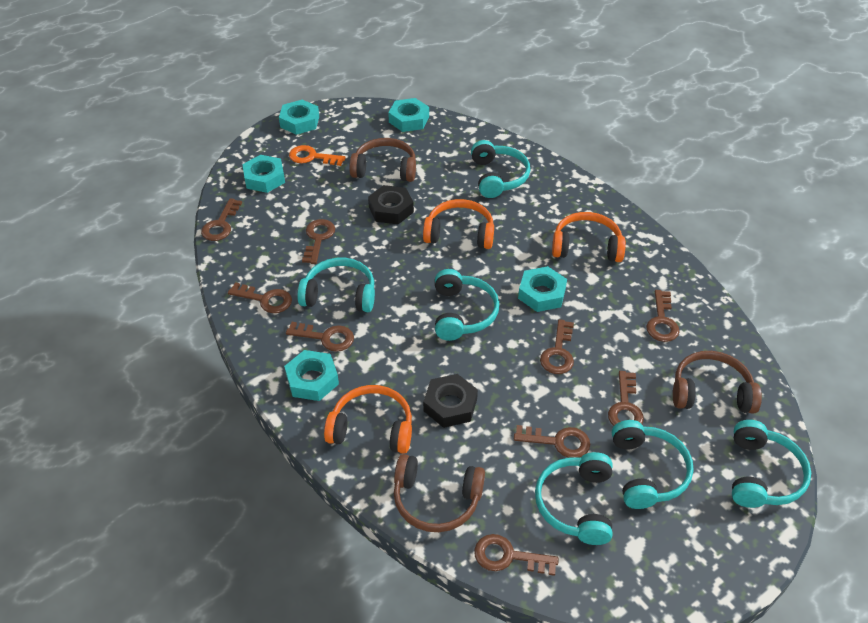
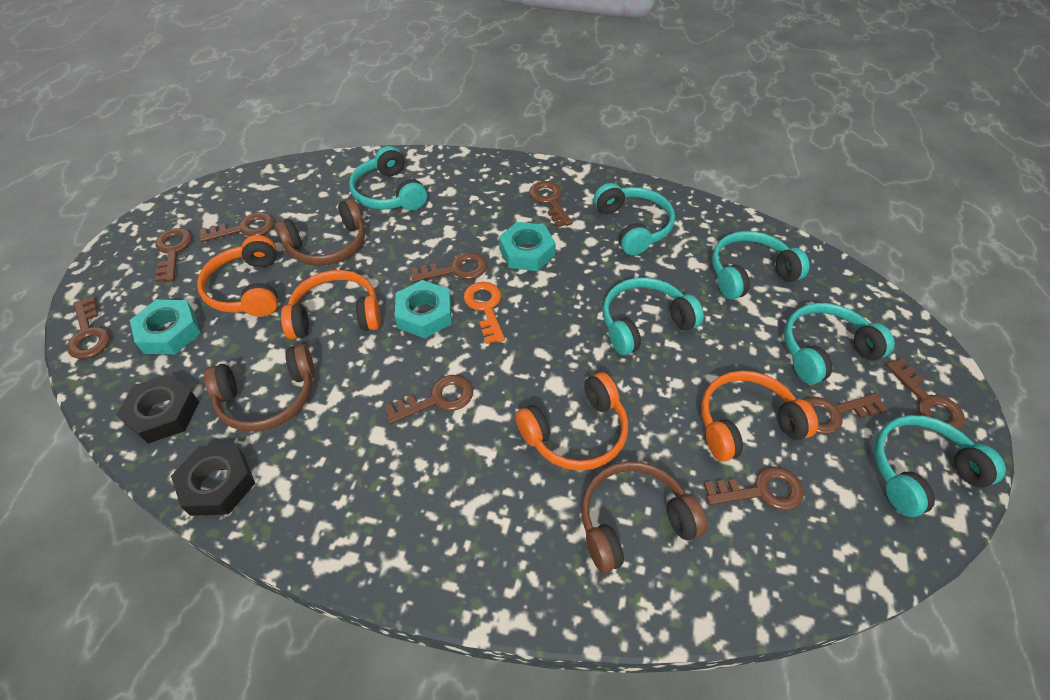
orange headphones: 3 -> 4
turquoise nut: 5 -> 3

